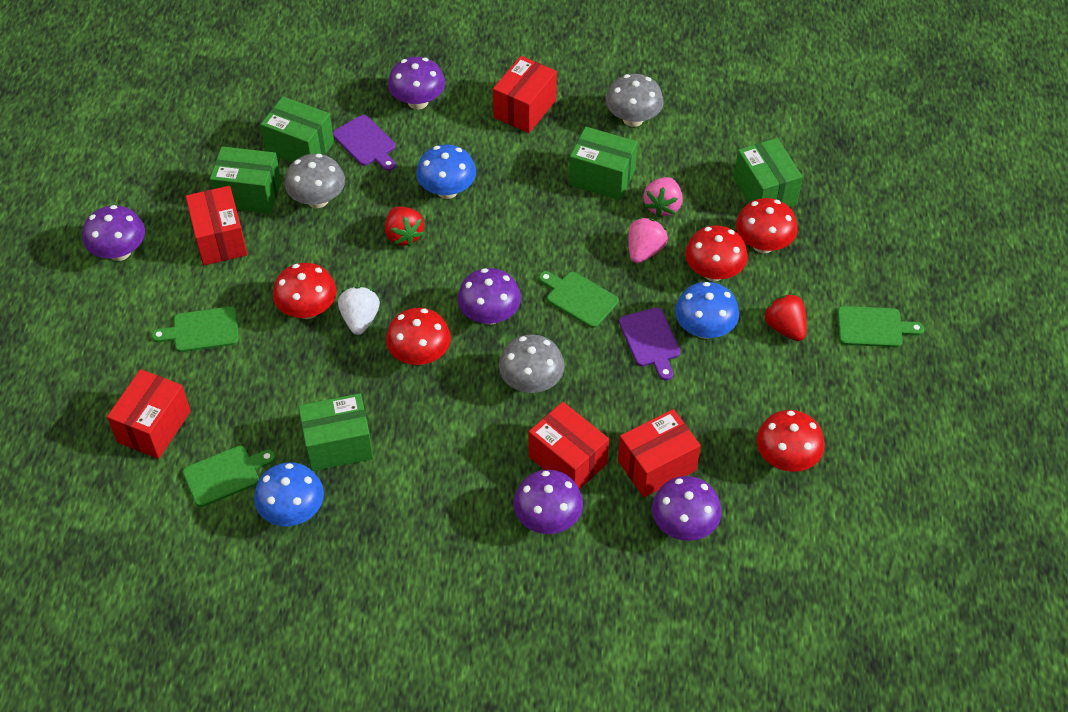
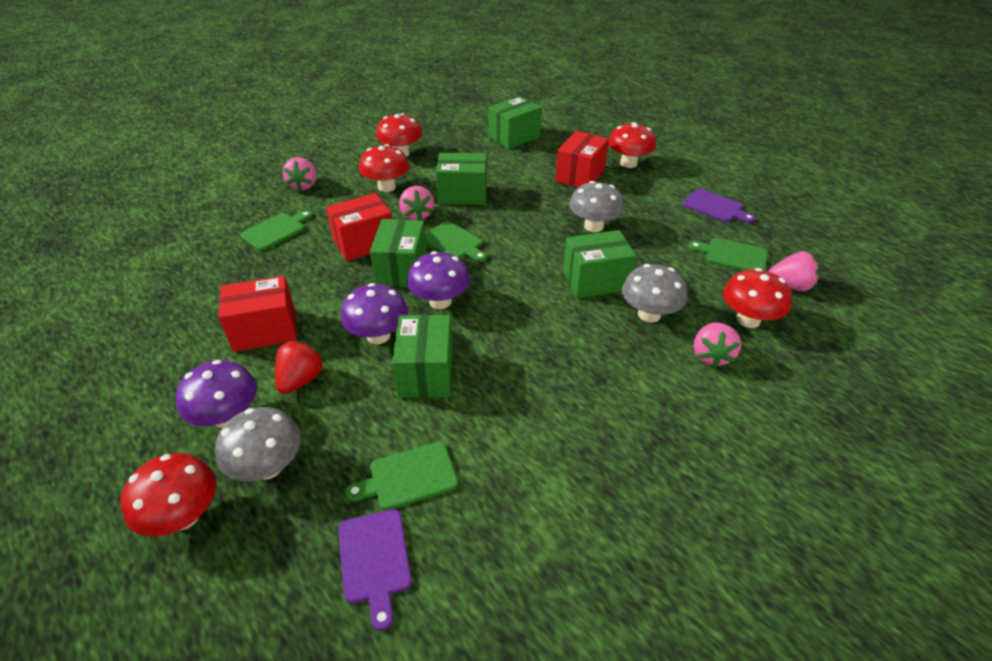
blue mushroom: 3 -> 0
pink strawberry: 2 -> 4
purple mushroom: 5 -> 3
red box: 5 -> 3
red strawberry: 2 -> 1
white strawberry: 1 -> 0

